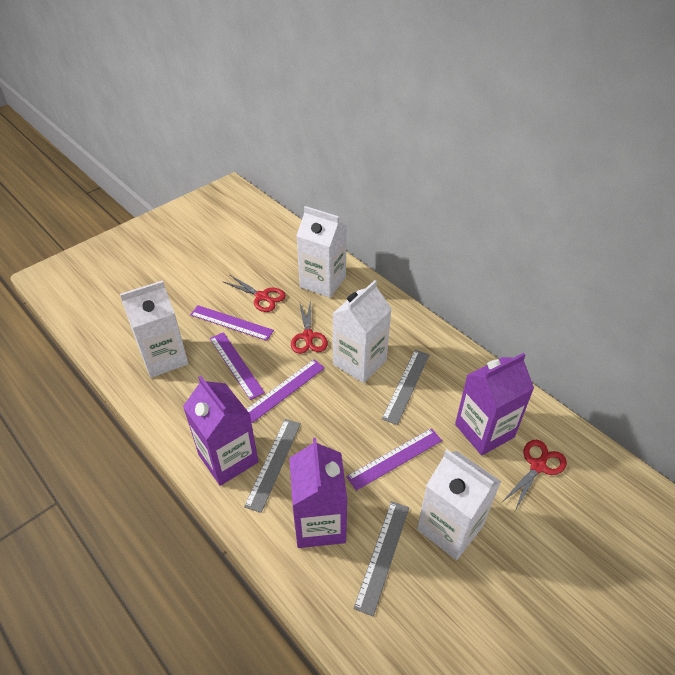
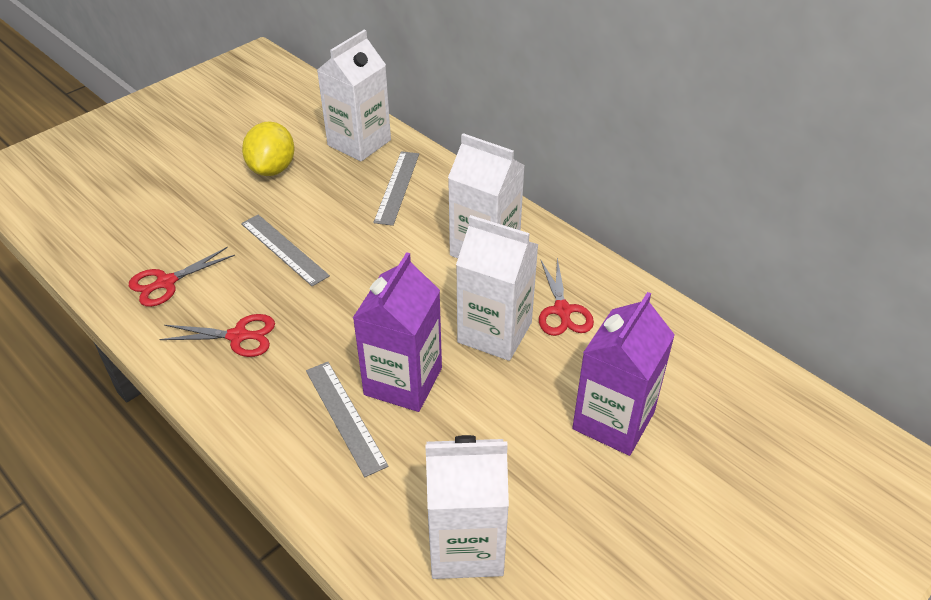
purple carton: 3 -> 2
purple ruler: 4 -> 0
yellow lemon: 0 -> 1

